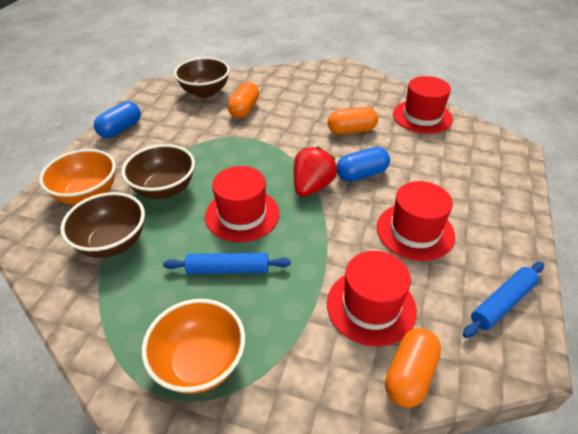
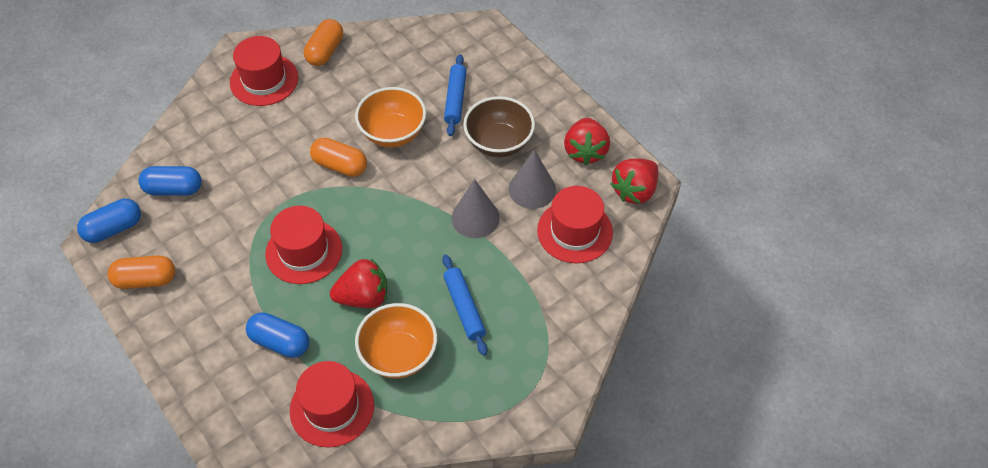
blue capsule: 2 -> 3
brown bowl: 3 -> 1
grey cone: 0 -> 2
red strawberry: 1 -> 3

